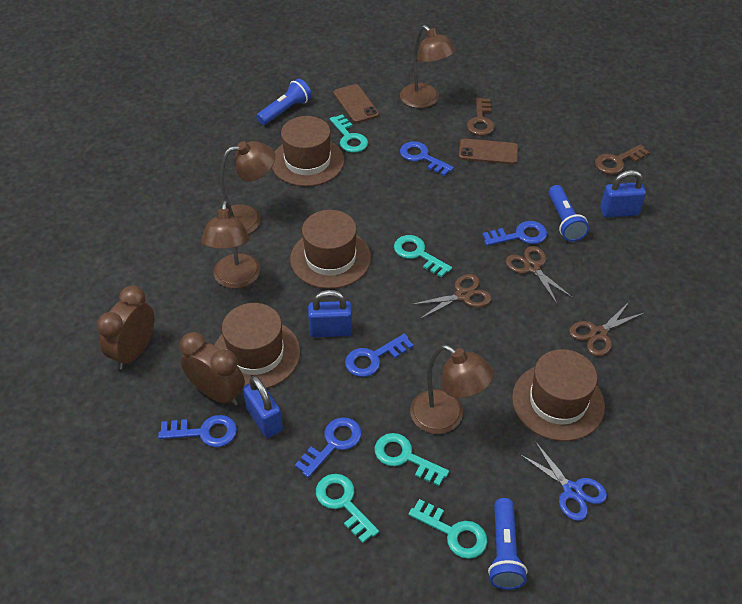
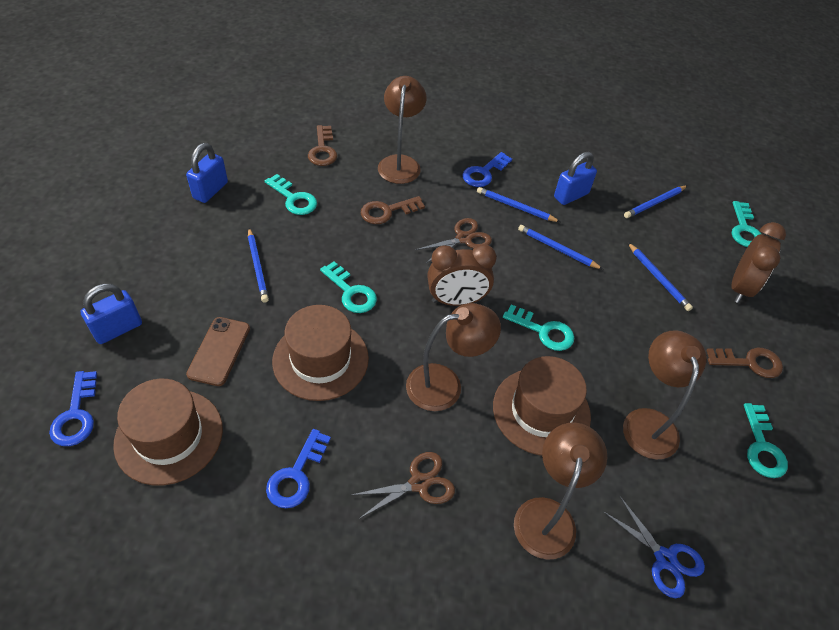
blue flashlight: 3 -> 0
blue key: 5 -> 3
blue pencil: 0 -> 5
brown hat: 4 -> 3
brown key: 2 -> 3
brown phone: 2 -> 1
brown scissors: 3 -> 2

